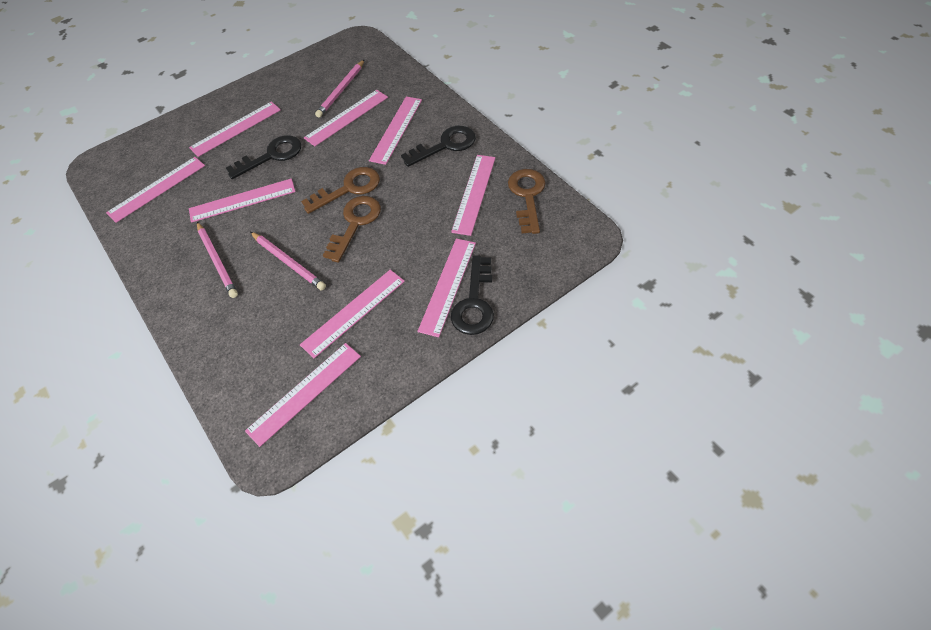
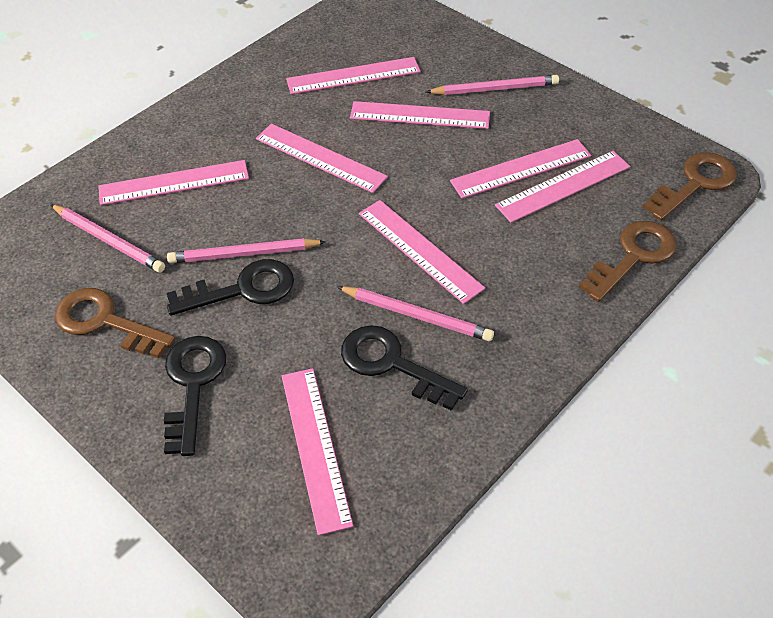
pink pencil: 3 -> 4
pink ruler: 9 -> 8

